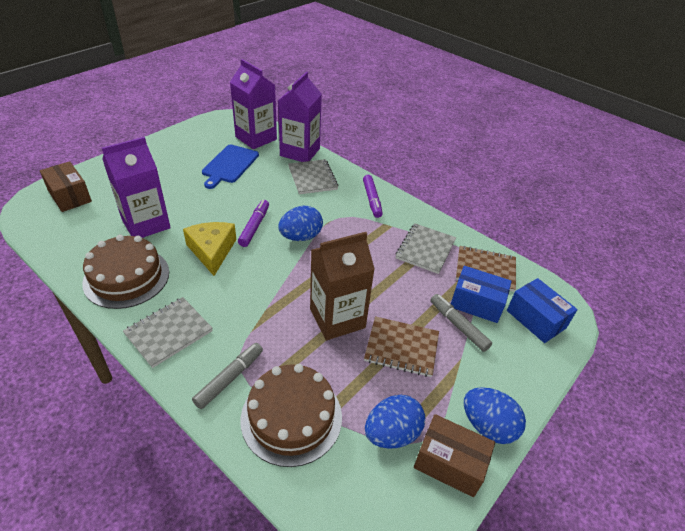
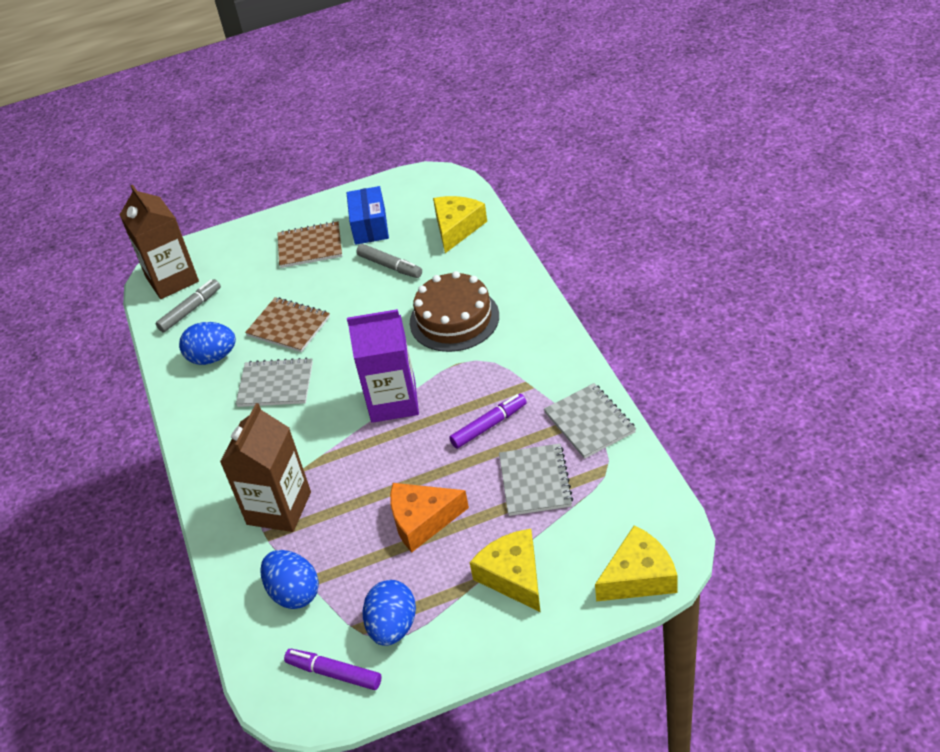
blue box: 2 -> 1
blue cutting board: 1 -> 0
brown box: 2 -> 0
brown cake: 2 -> 1
brown carton: 1 -> 2
orange cheese: 0 -> 1
purple carton: 3 -> 1
yellow cheese: 1 -> 3

